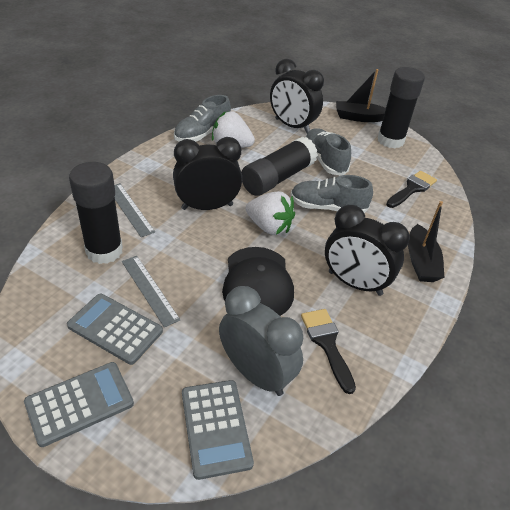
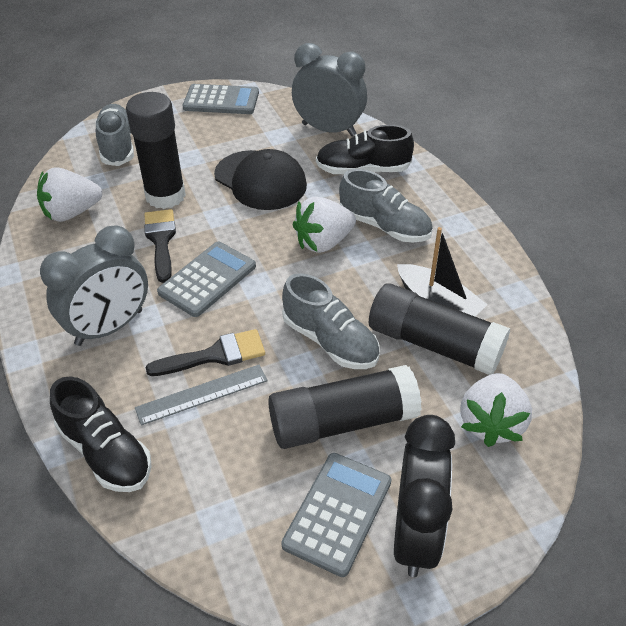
black boat: 2 -> 1
black clock: 3 -> 1
black shoe: 0 -> 2
grey clock: 1 -> 2
grey ruler: 2 -> 1
white strawberry: 2 -> 3

